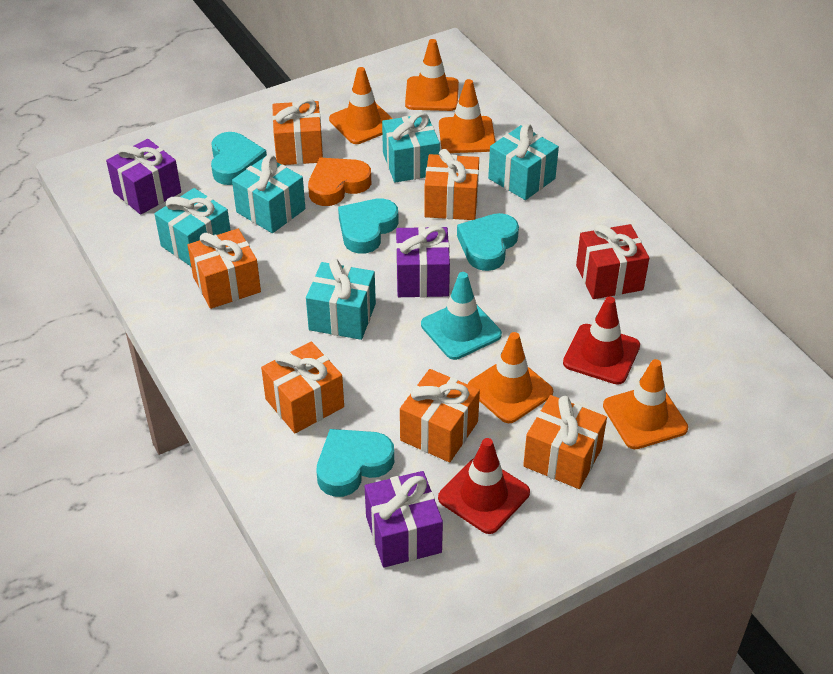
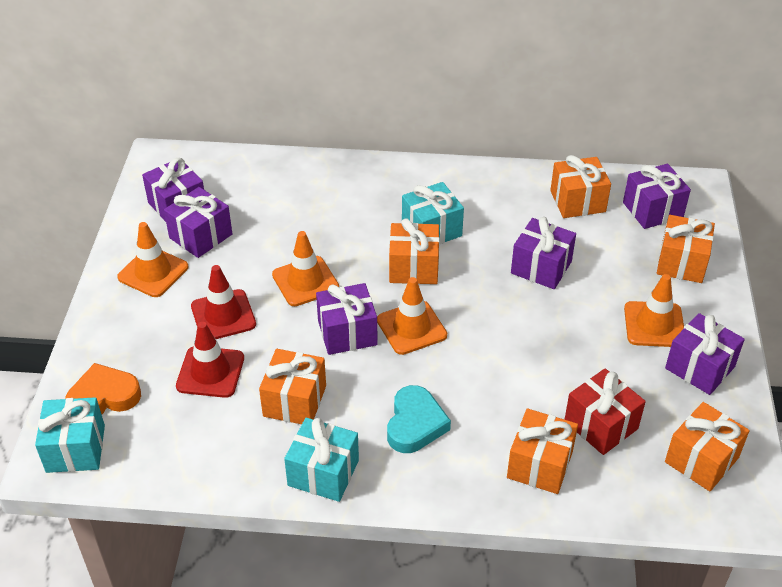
orange traffic cone: 5 -> 4
purple gift: 3 -> 6
turquoise gift: 5 -> 3
turquoise heart: 4 -> 1
turquoise traffic cone: 1 -> 0

